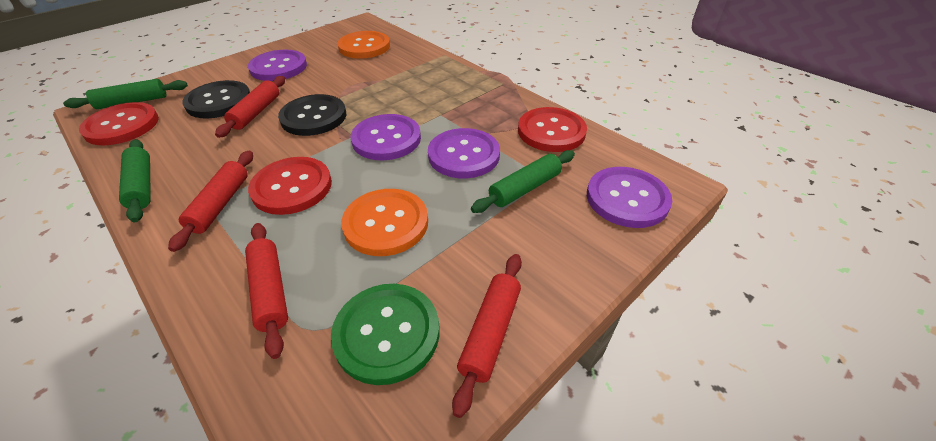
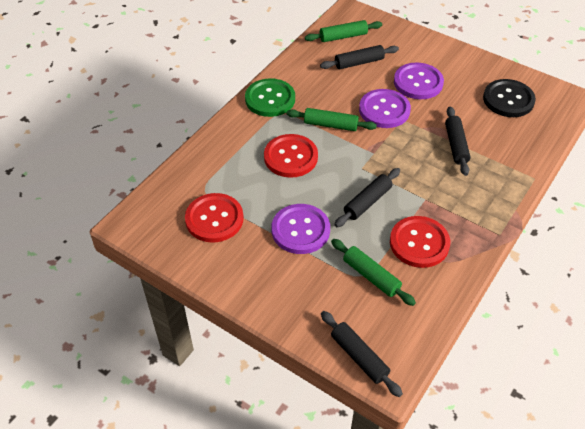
black button: 2 -> 1
black rolling pin: 0 -> 4
orange button: 2 -> 0
purple button: 4 -> 3
red rolling pin: 4 -> 0

